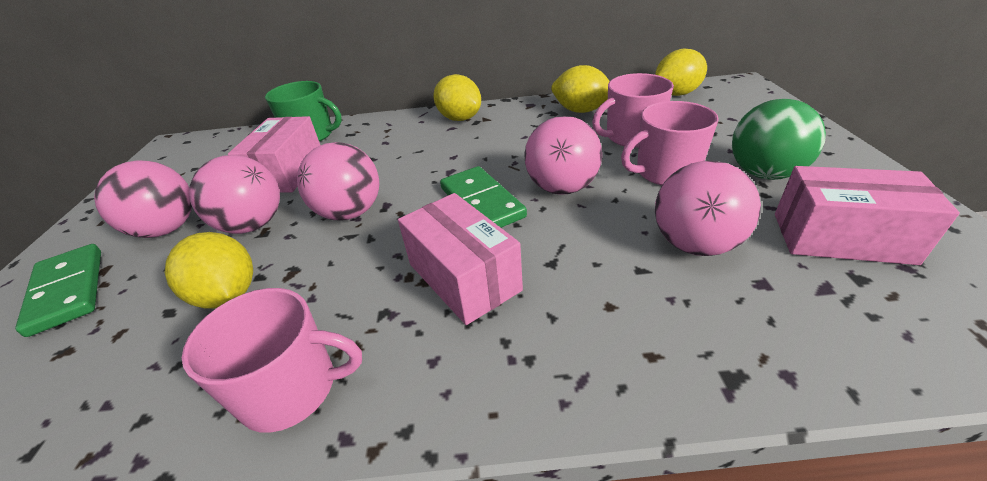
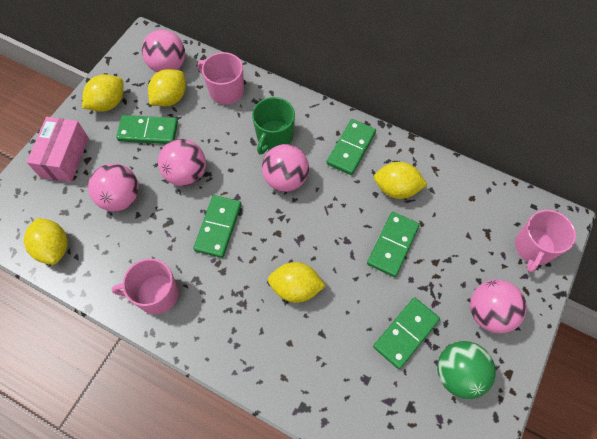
green domino: 2 -> 5
pink box: 3 -> 1
yellow lemon: 4 -> 5

